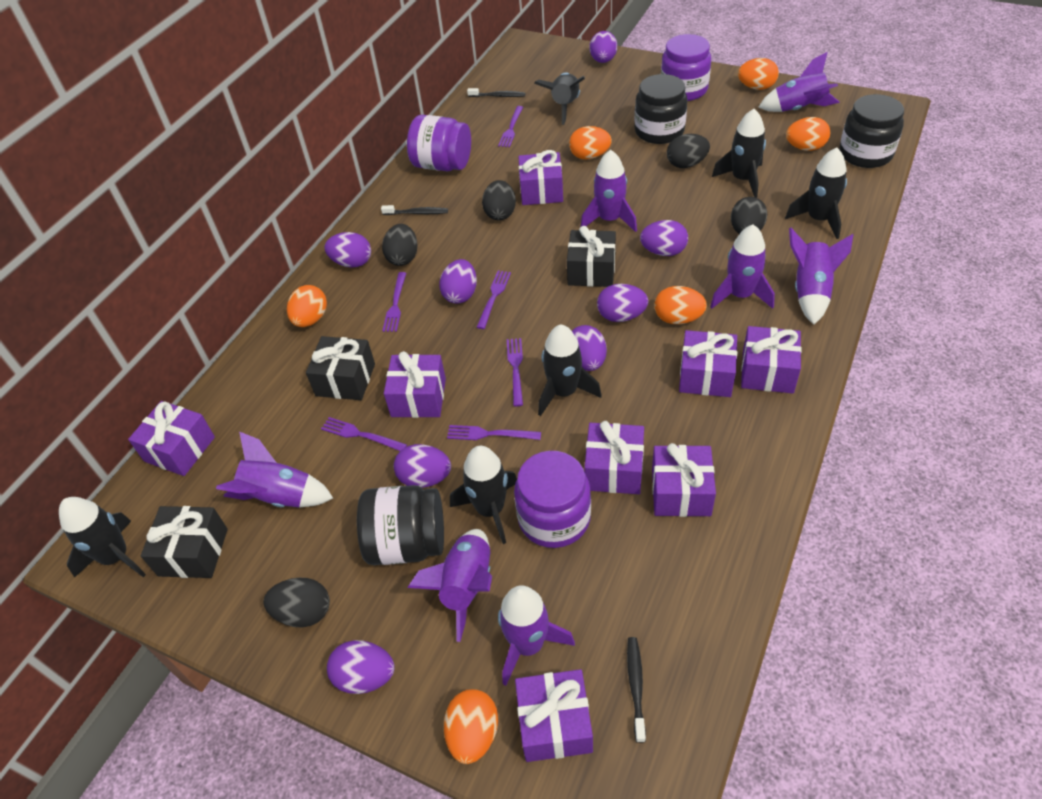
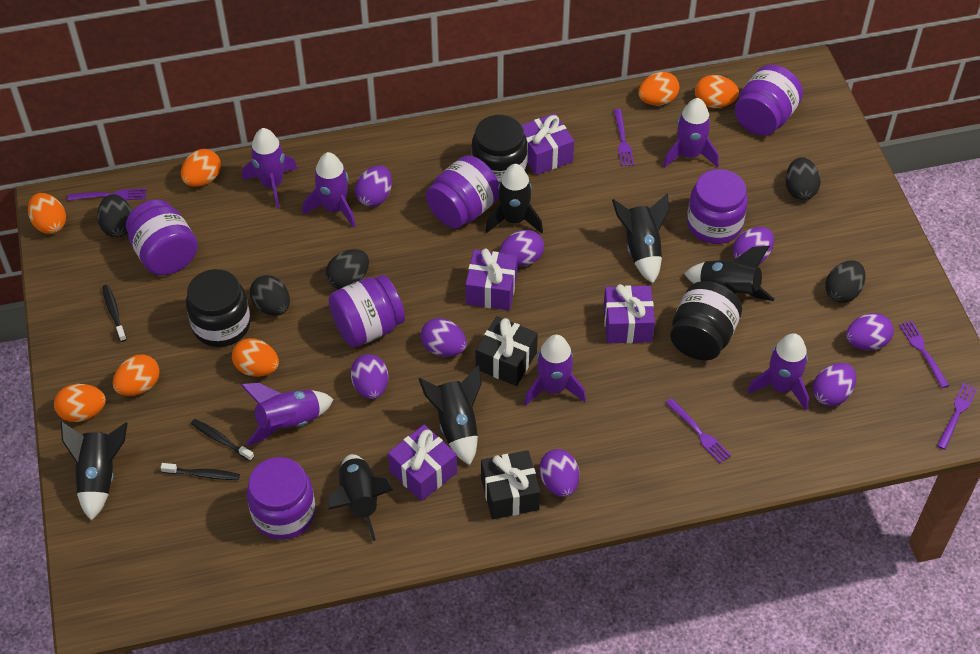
black gift: 3 -> 2
orange egg: 6 -> 7
purple fork: 6 -> 5
purple gift: 8 -> 4
purple jar: 3 -> 6
purple rocket: 7 -> 6

